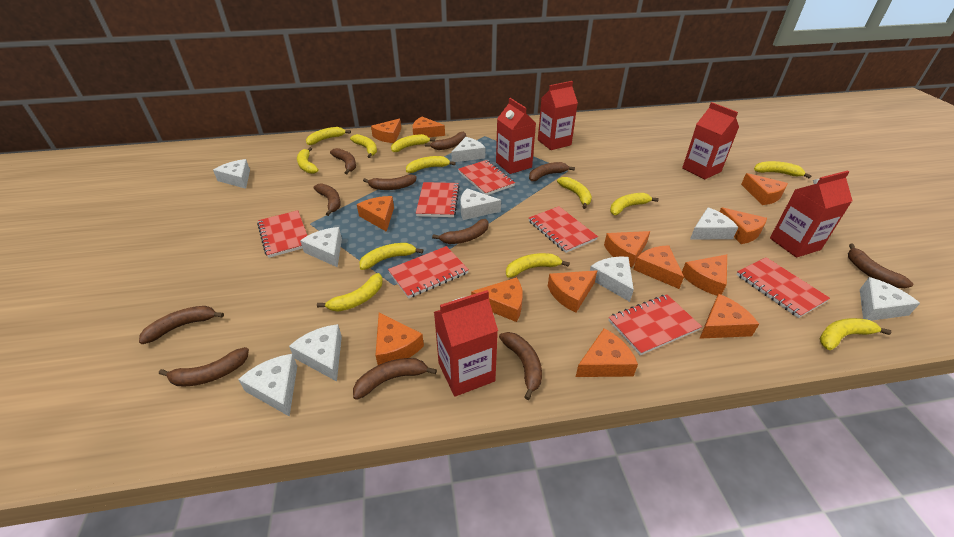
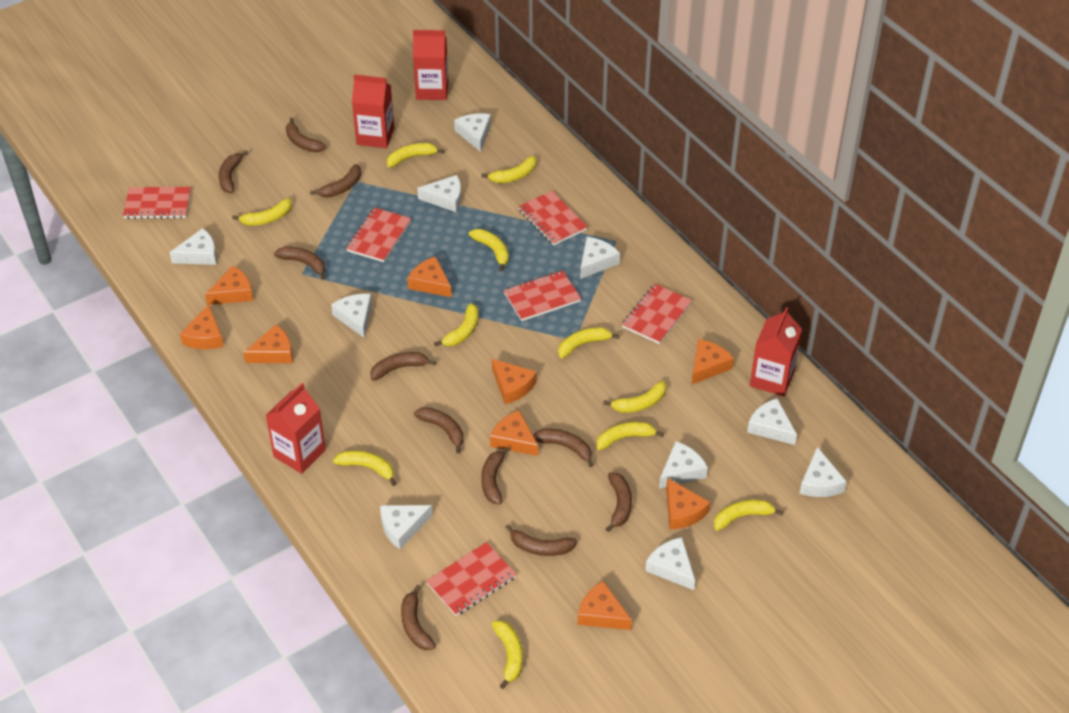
orange cheese: 13 -> 9
red carton: 5 -> 4
red notebook: 7 -> 6
white cheese: 9 -> 10
yellow banana: 12 -> 11

